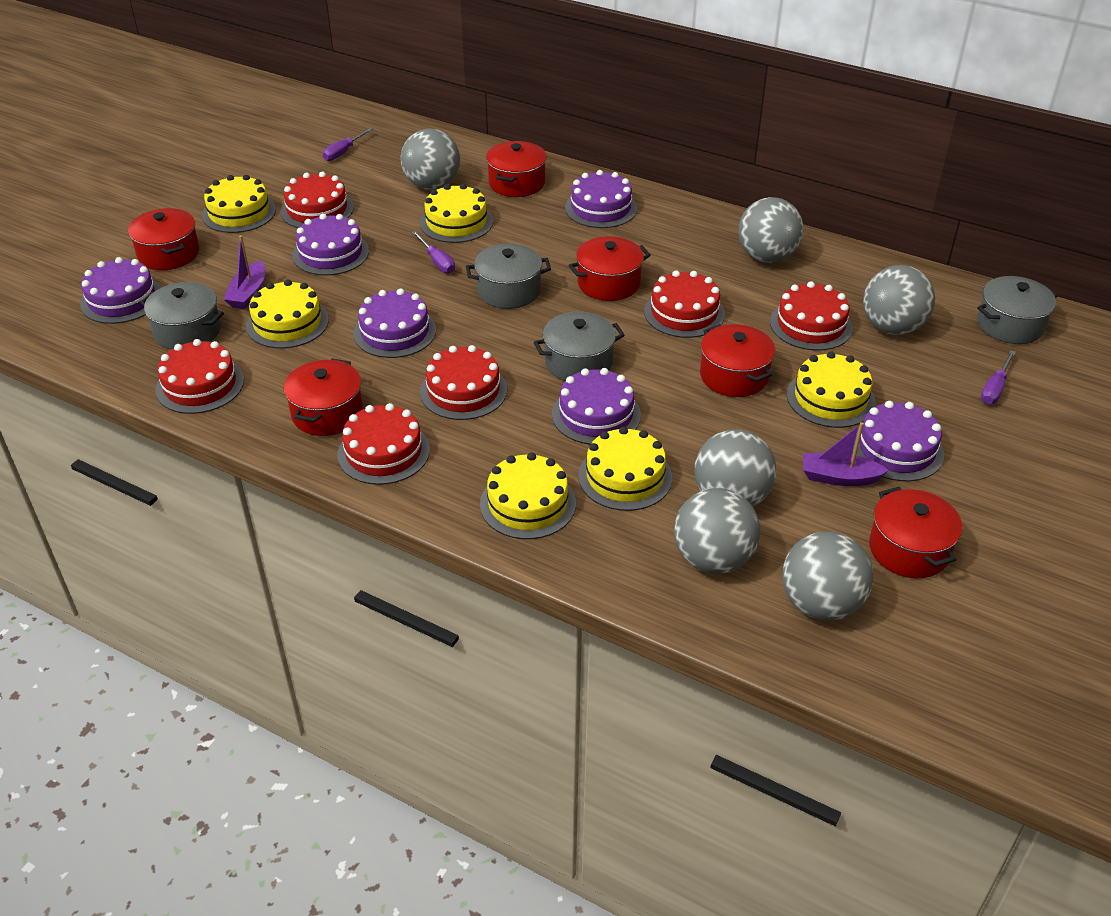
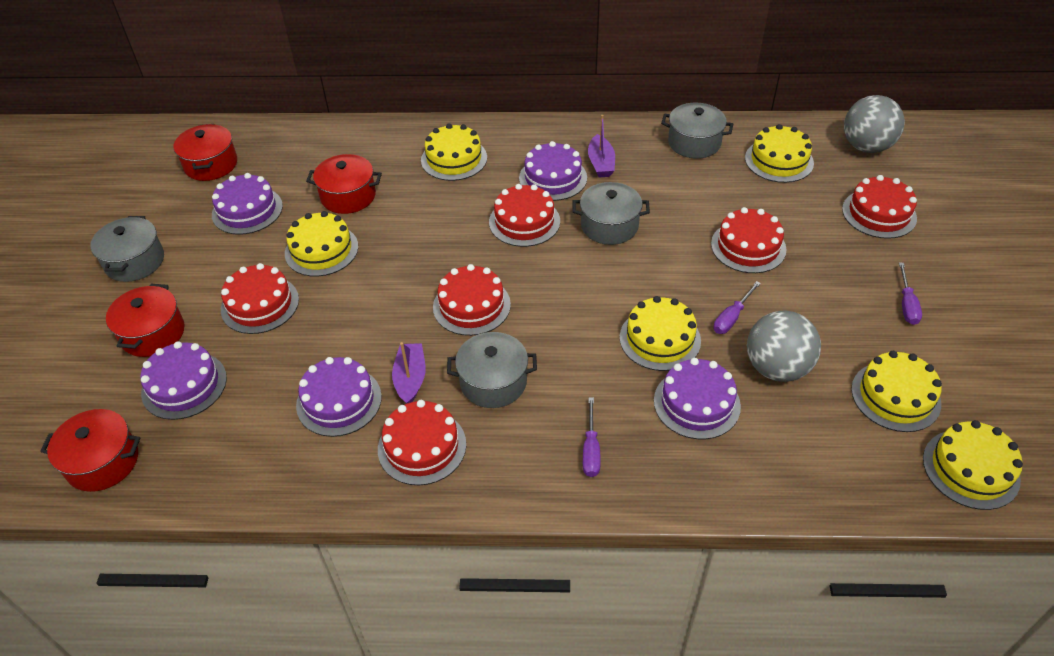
grey ball: 6 -> 2
purple cake: 6 -> 5
red pot: 6 -> 4

